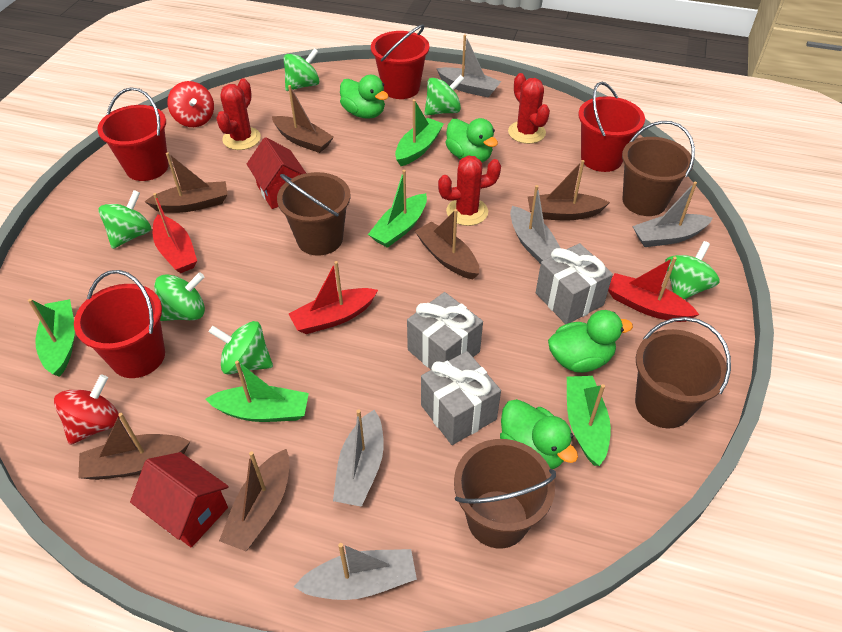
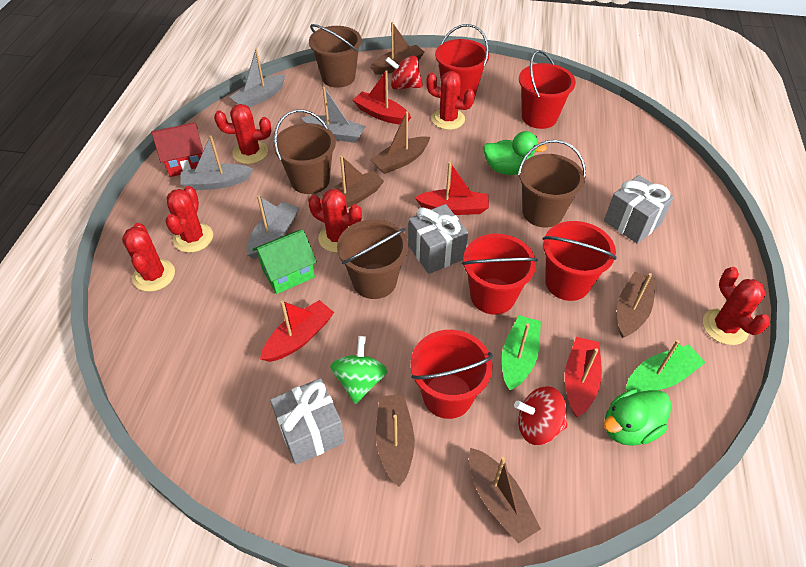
green boat: 5 -> 2
green duck: 4 -> 2
green house: 0 -> 1
green spinning top: 6 -> 1
grey boat: 5 -> 4
red boat: 3 -> 4
red bucket: 4 -> 5
red cactus: 3 -> 6
red house: 2 -> 1

